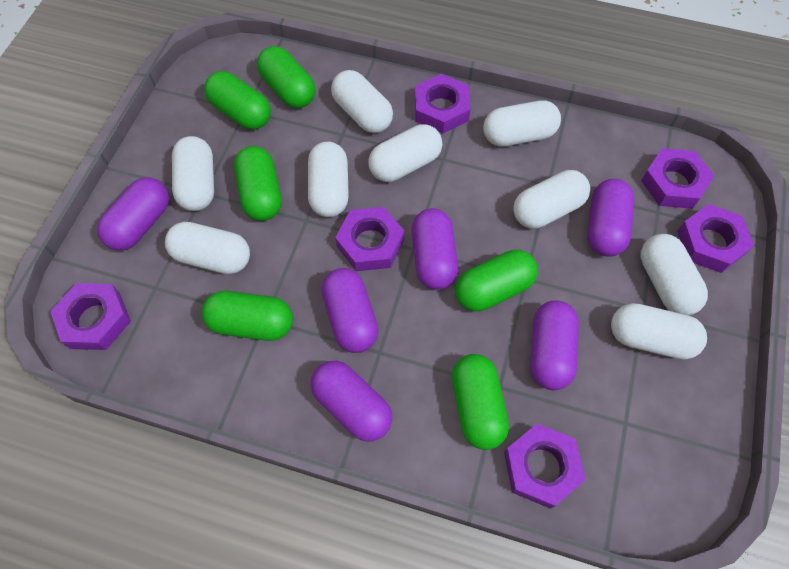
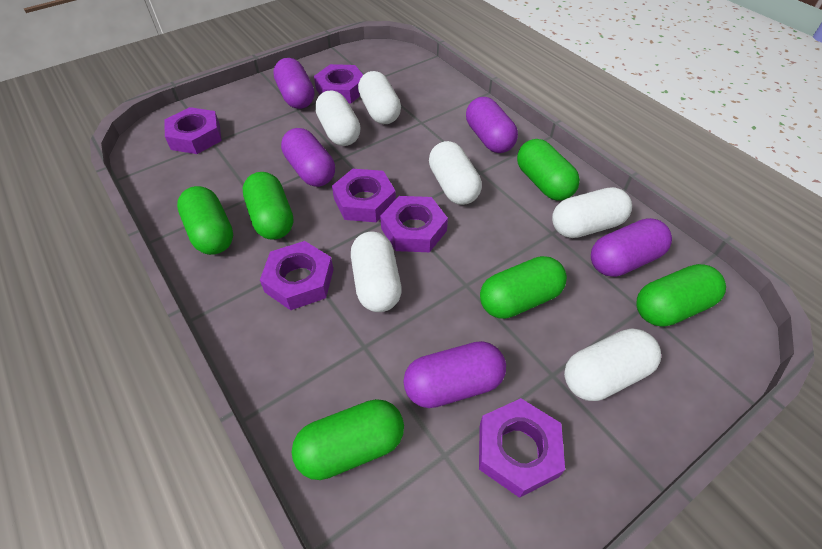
purple capsule: 6 -> 5
white capsule: 9 -> 6

